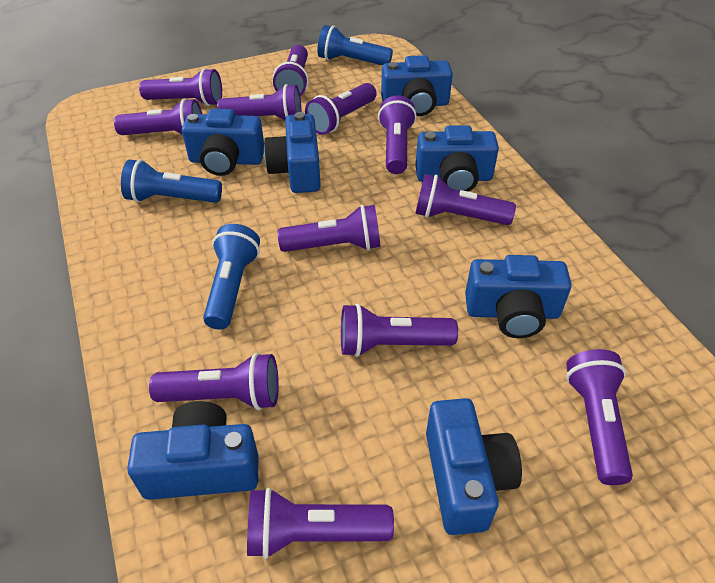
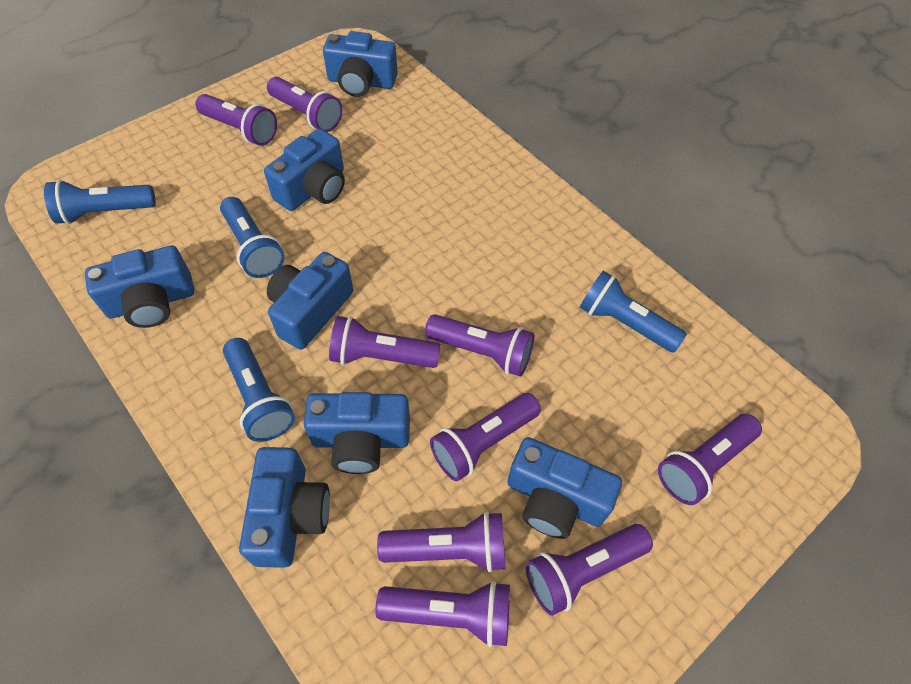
blue flashlight: 3 -> 4
purple flashlight: 12 -> 9

